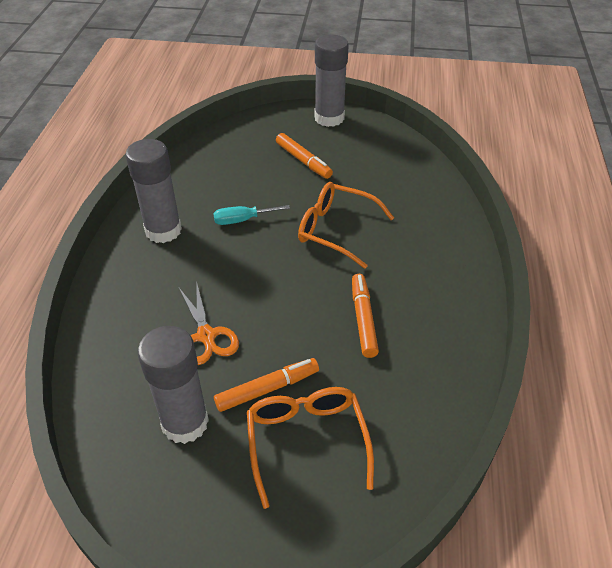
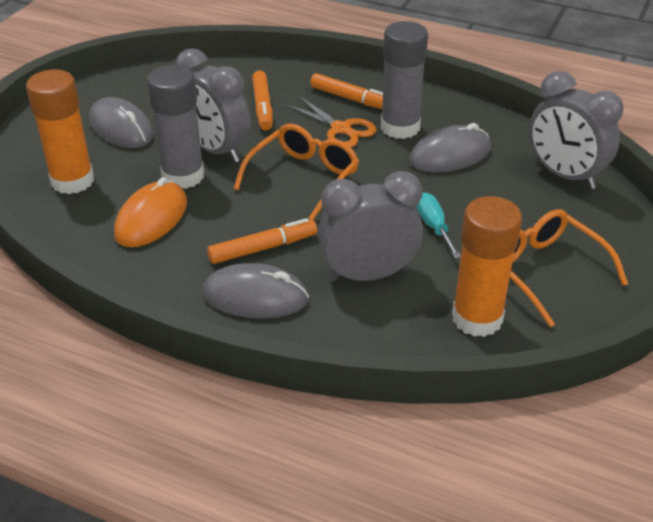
grey clock: 0 -> 3
grey glue stick: 3 -> 2
grey mouse: 0 -> 3
orange glue stick: 0 -> 2
orange mouse: 0 -> 1

